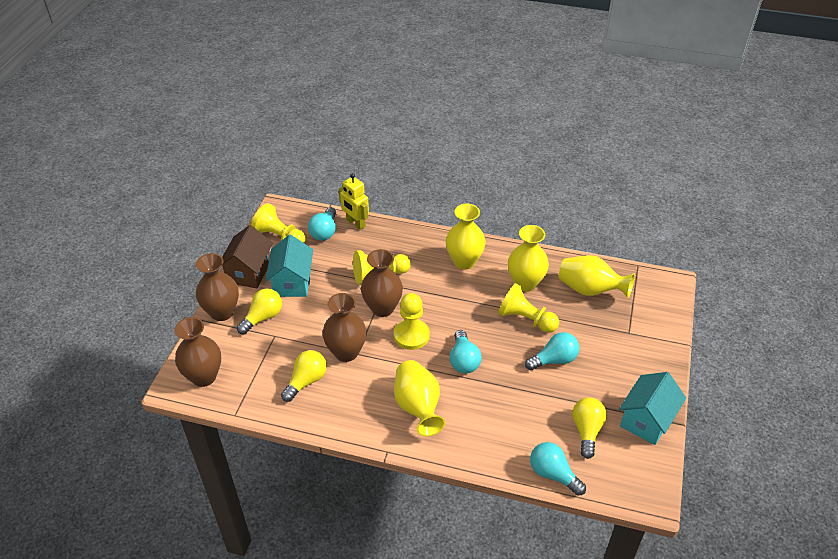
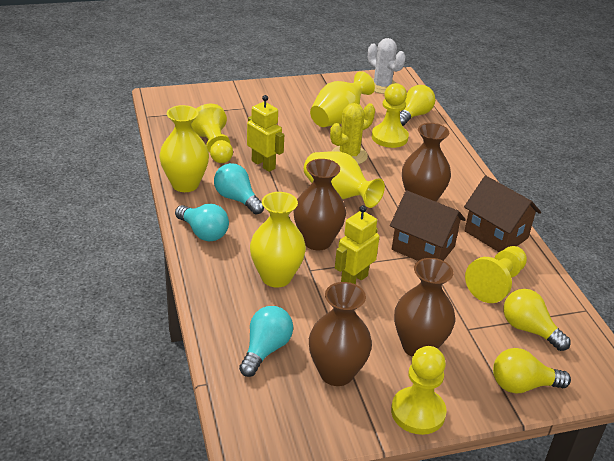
brown house: 1 -> 2
turquoise house: 2 -> 0
turquoise light bulb: 4 -> 3
white cactus: 0 -> 1
yellow cactus: 0 -> 1
yellow robot: 1 -> 2

